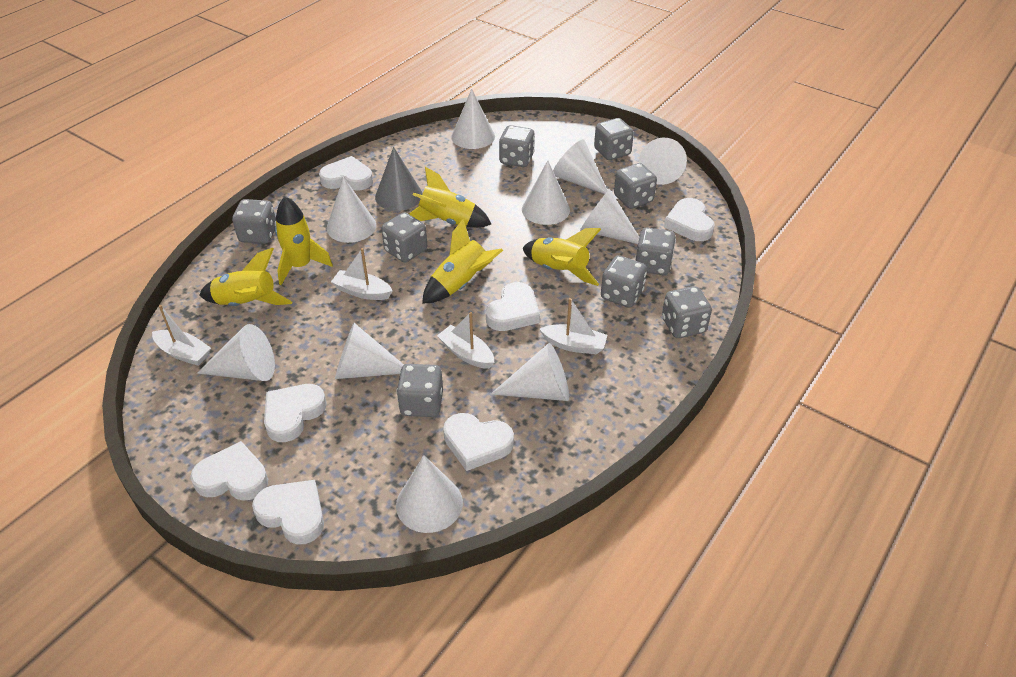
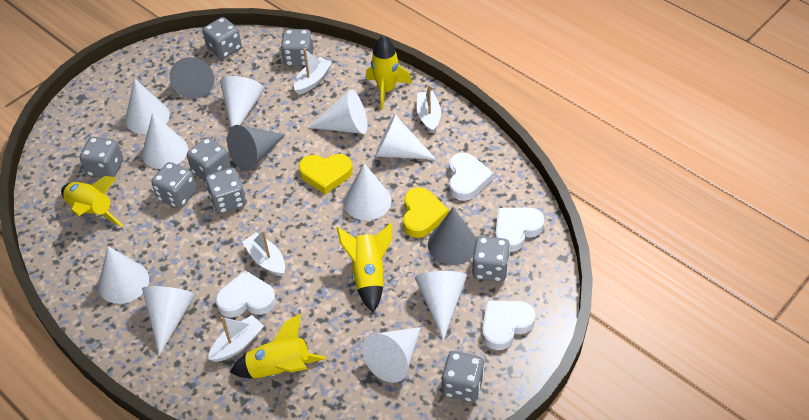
grey cone: 1 -> 3
grey dice: 9 -> 8
white heart: 7 -> 4
yellow heart: 0 -> 2
yellow rocket: 5 -> 4

